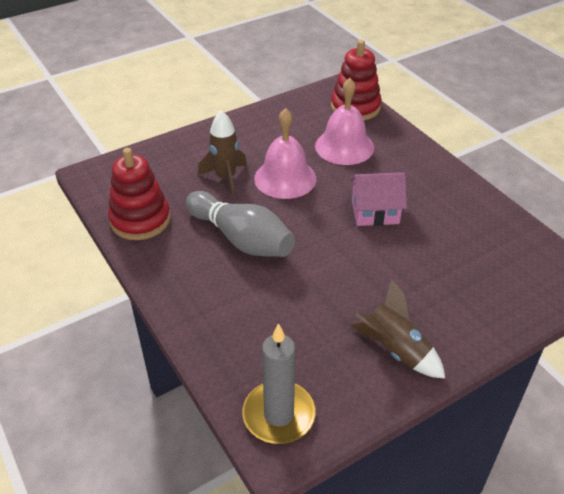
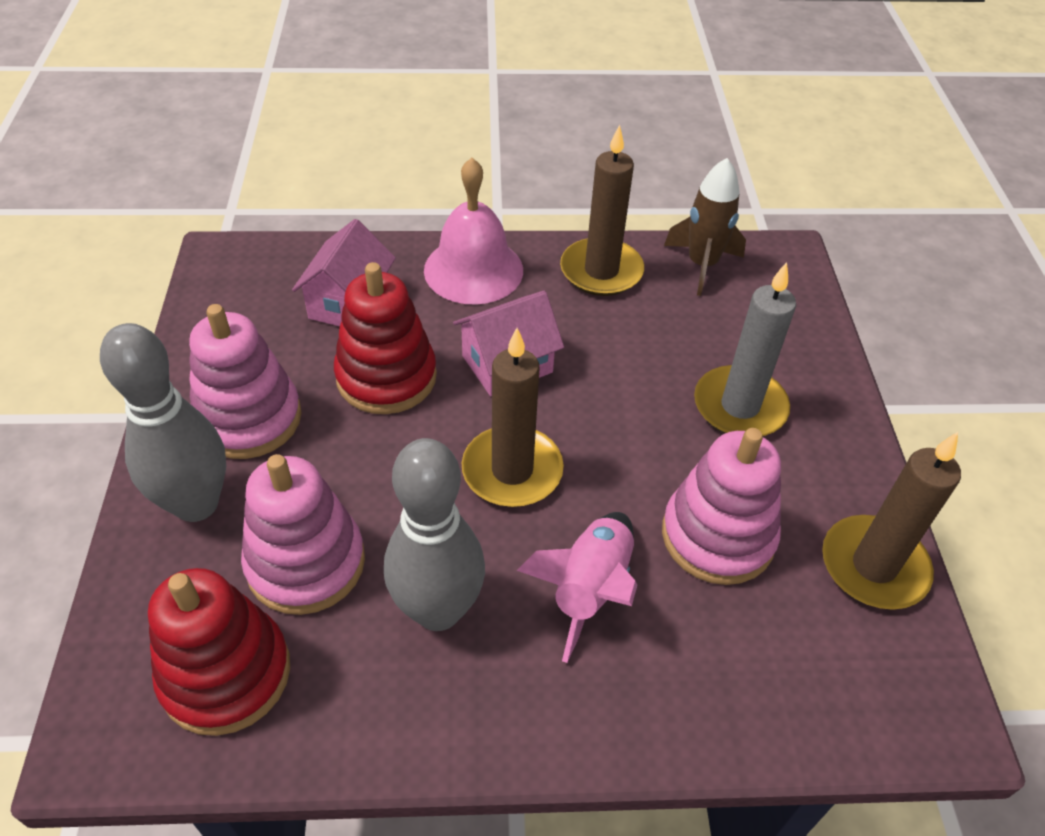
brown candle: 0 -> 3
brown rocket: 2 -> 1
grey bowling pin: 1 -> 2
pink bell: 2 -> 1
pink house: 1 -> 2
pink rocket: 0 -> 1
pink stacking toy: 0 -> 3

